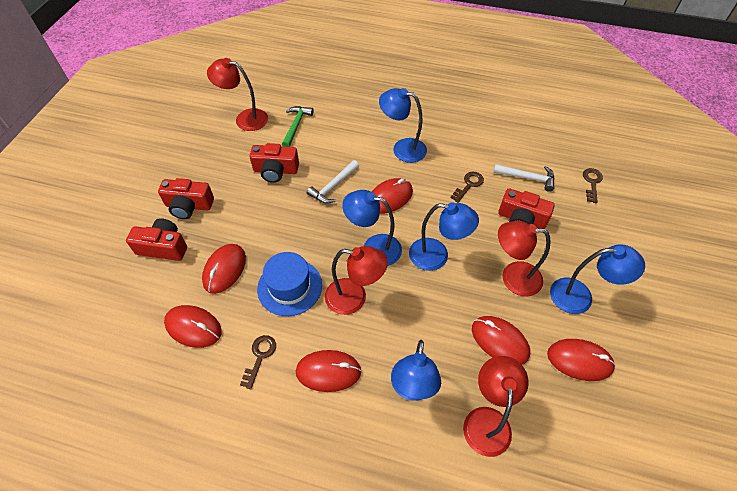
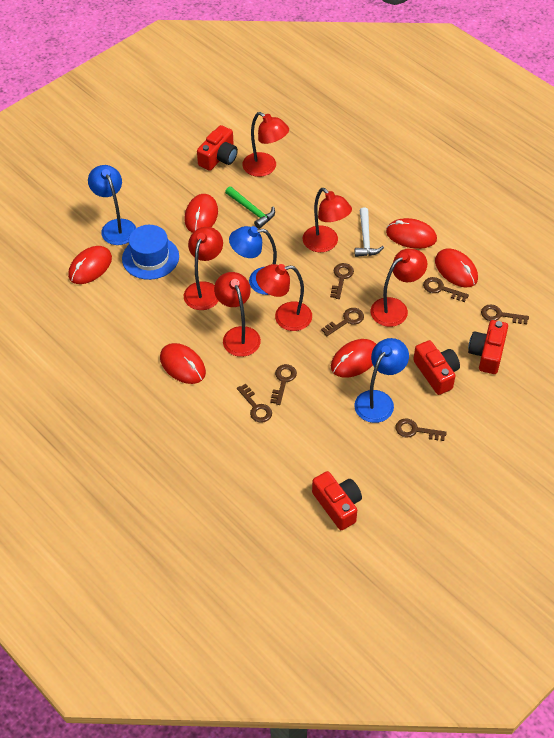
blue lamp: 5 -> 3
brown key: 3 -> 7
red lamp: 4 -> 6
white hammer: 2 -> 1

